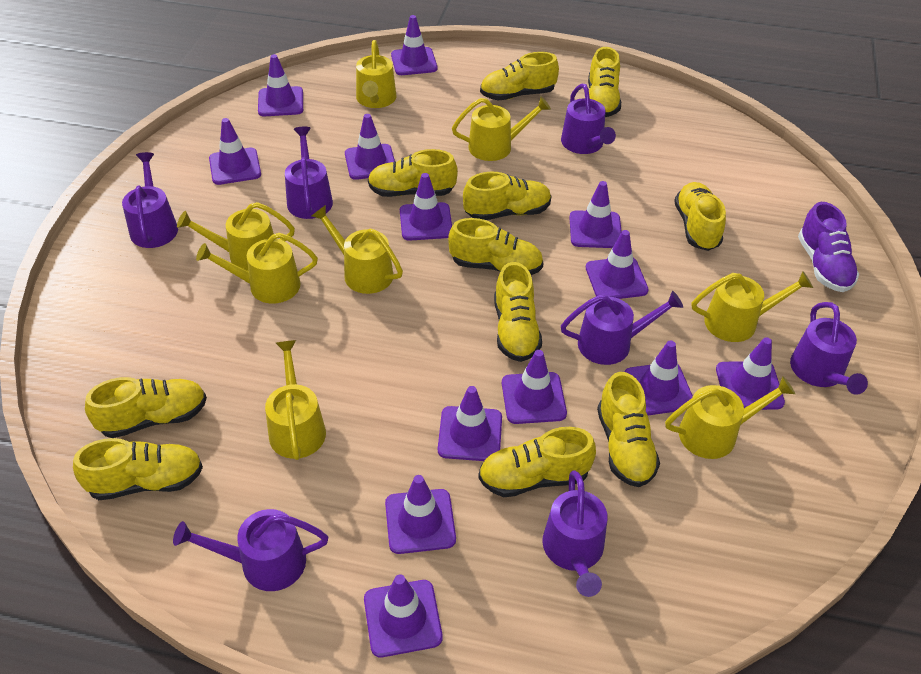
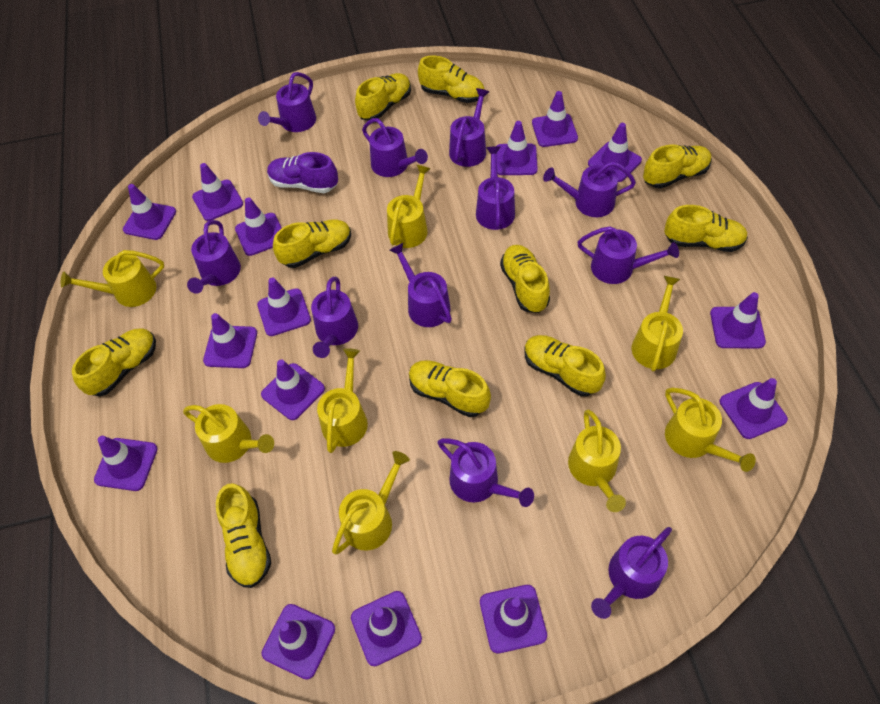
purple traffic cone: 13 -> 15
purple watering can: 7 -> 11
yellow shoe: 11 -> 10

